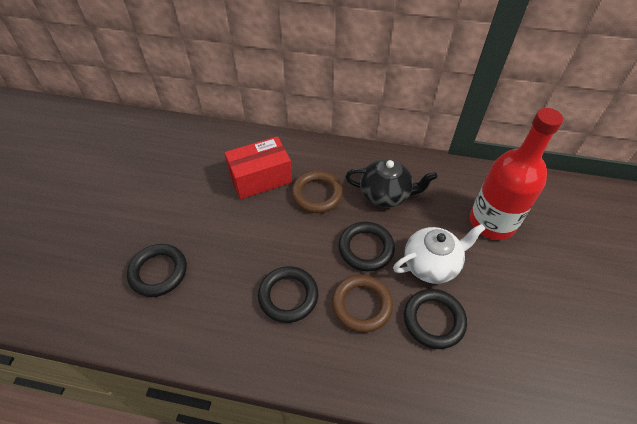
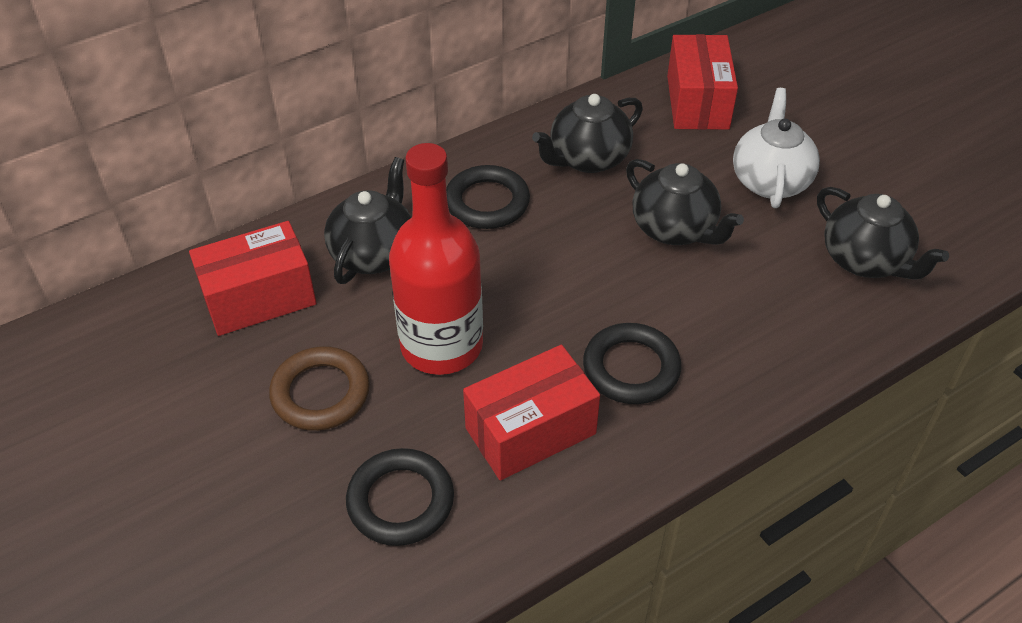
black ring: 4 -> 3
black teapot: 1 -> 4
brown ring: 2 -> 1
red box: 1 -> 3

